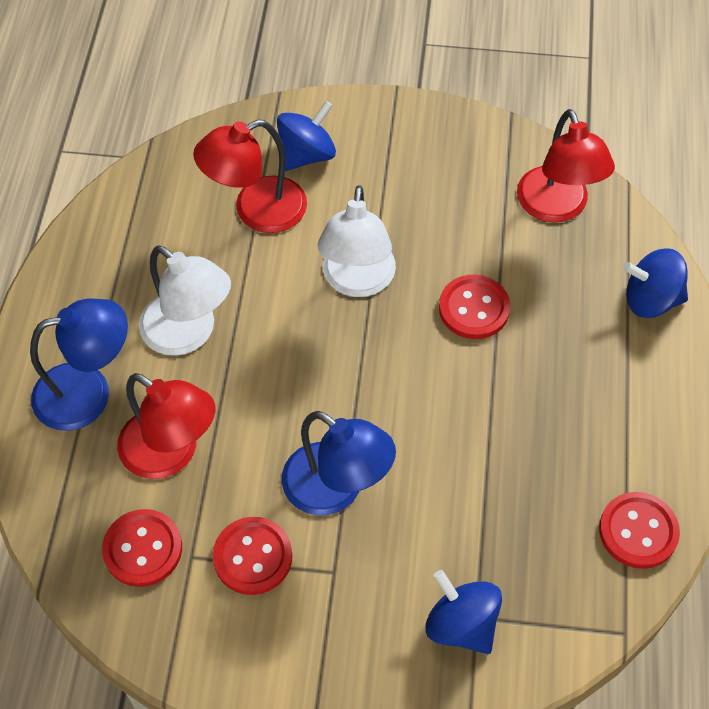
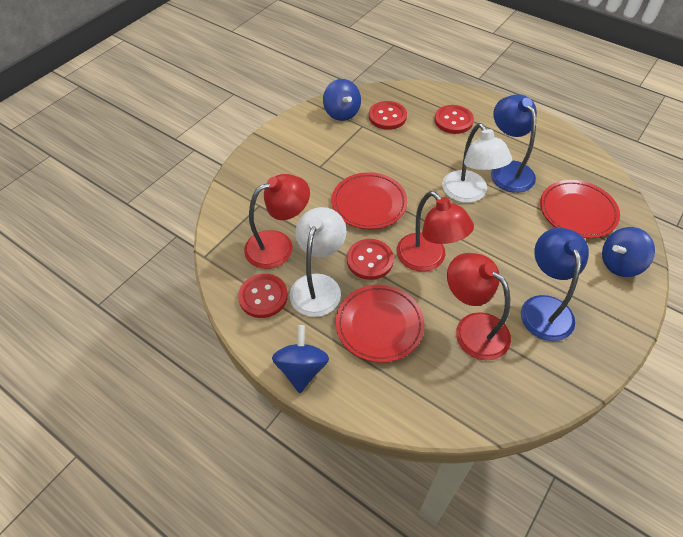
red plate: 0 -> 3

